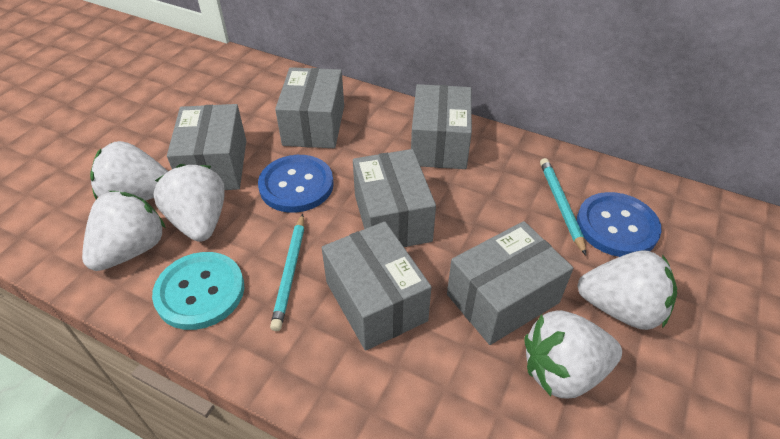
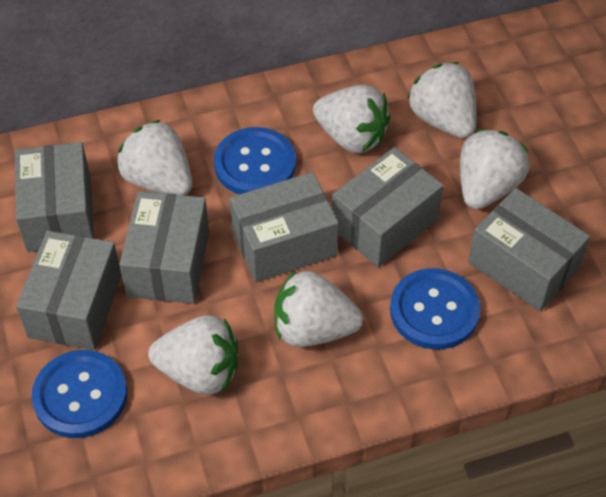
blue button: 2 -> 3
turquoise button: 1 -> 0
turquoise pencil: 2 -> 0
white strawberry: 5 -> 6

